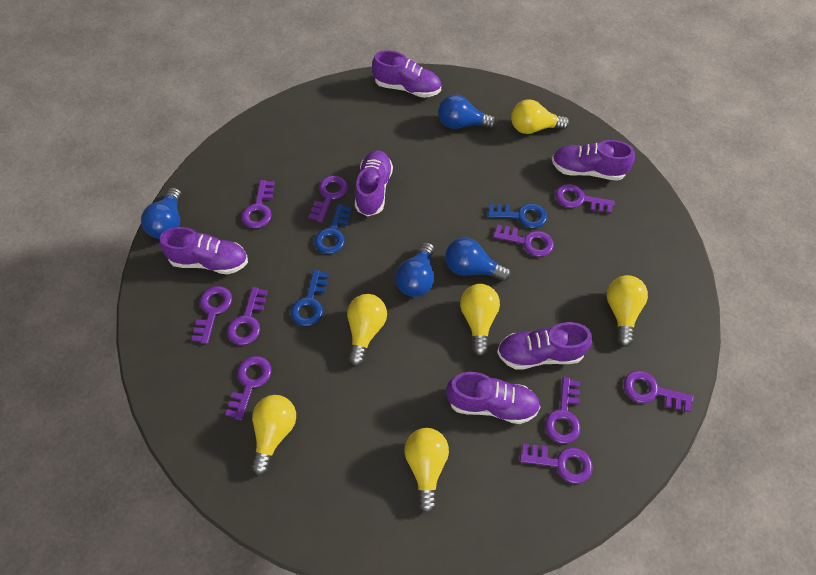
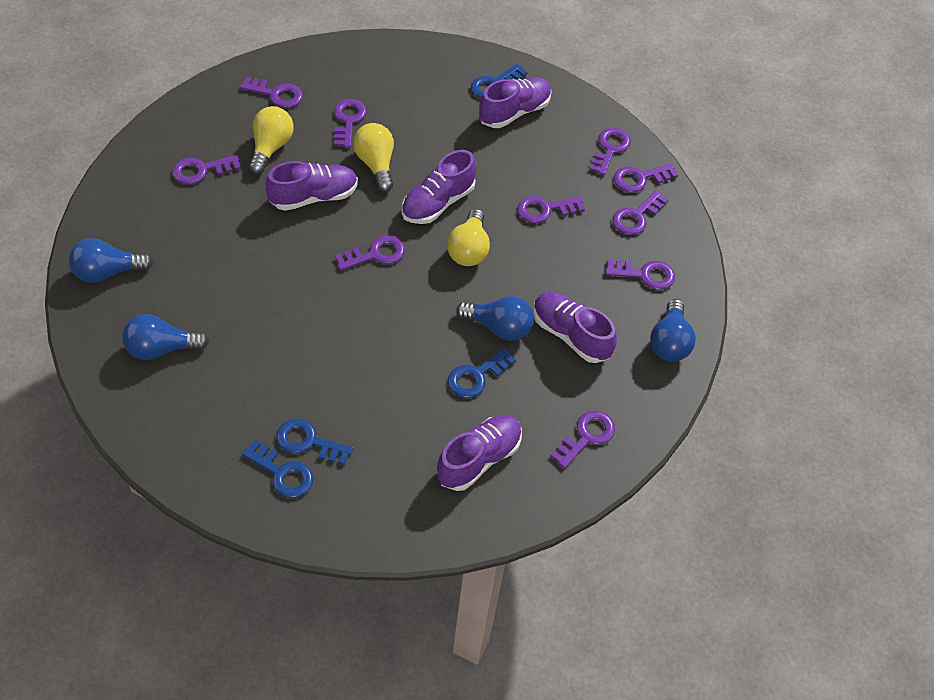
blue key: 3 -> 4
purple shoe: 6 -> 5
yellow light bulb: 6 -> 3

